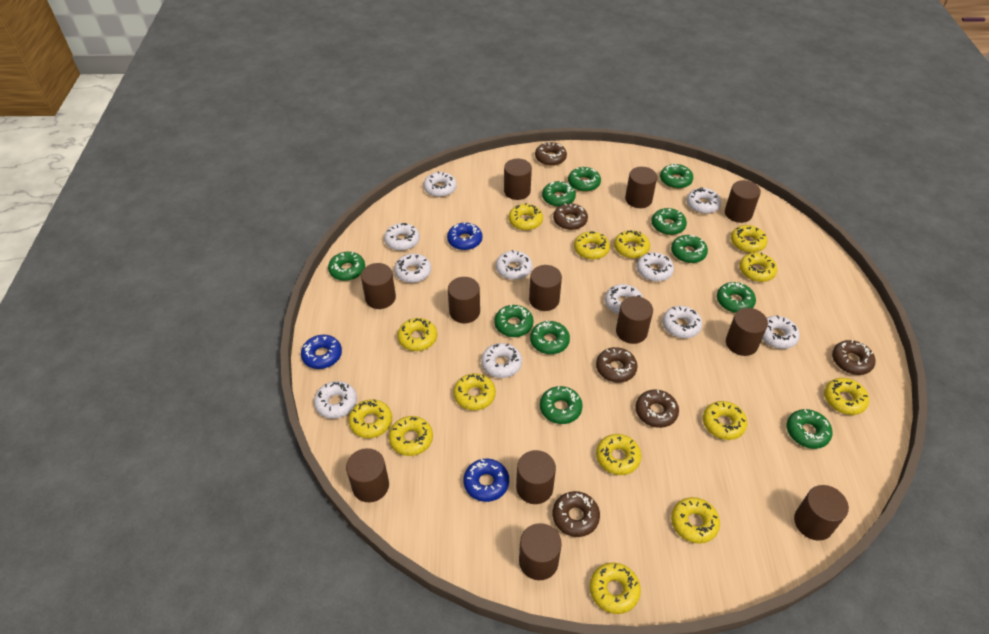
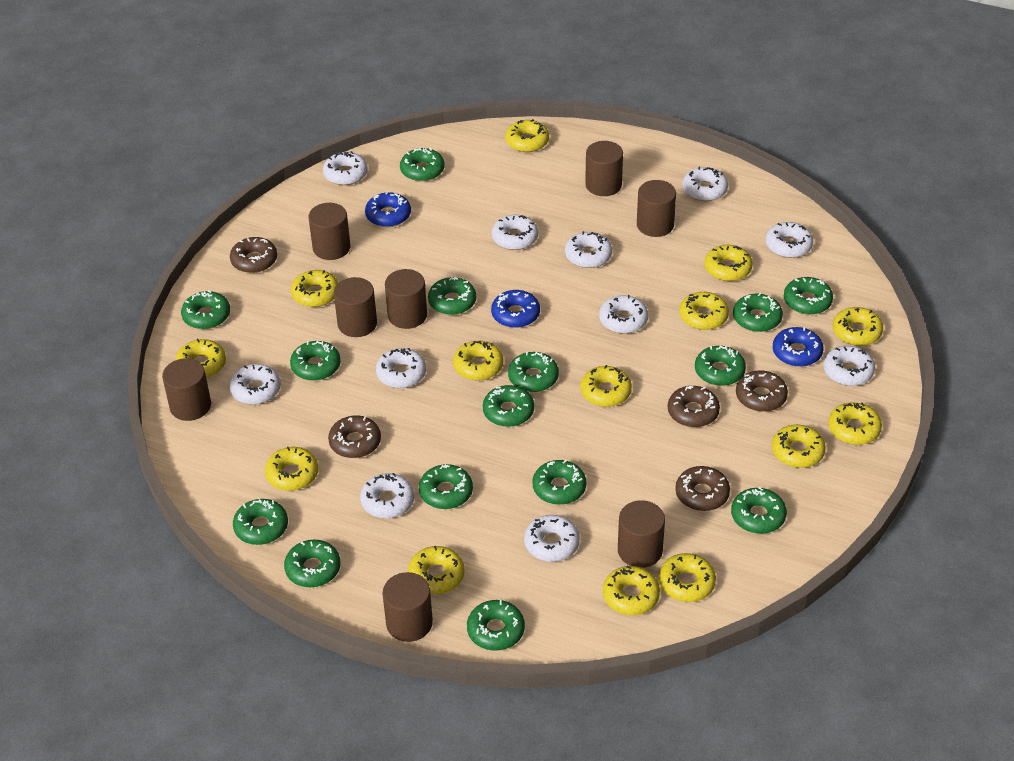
brown cylinder: 12 -> 8
brown donut: 6 -> 5
green donut: 11 -> 15

